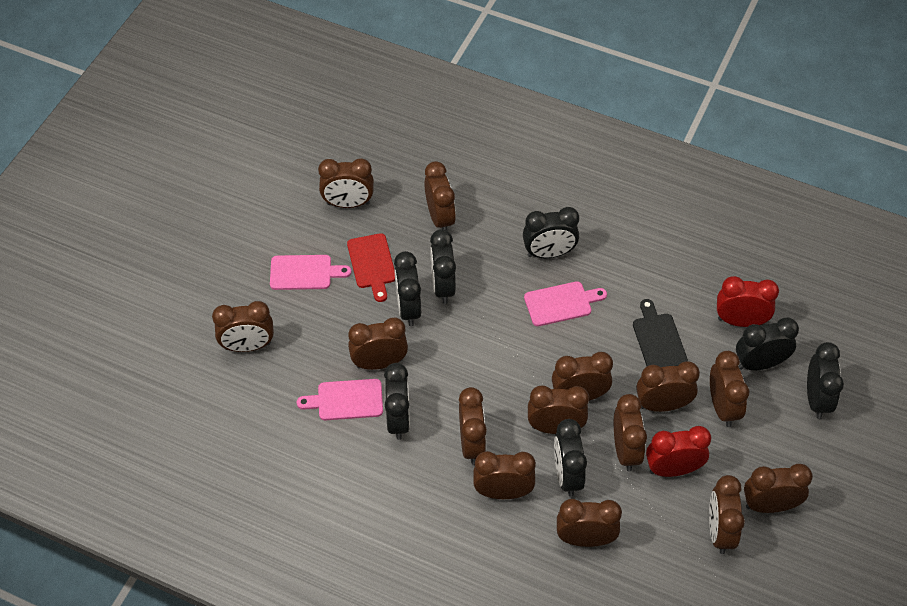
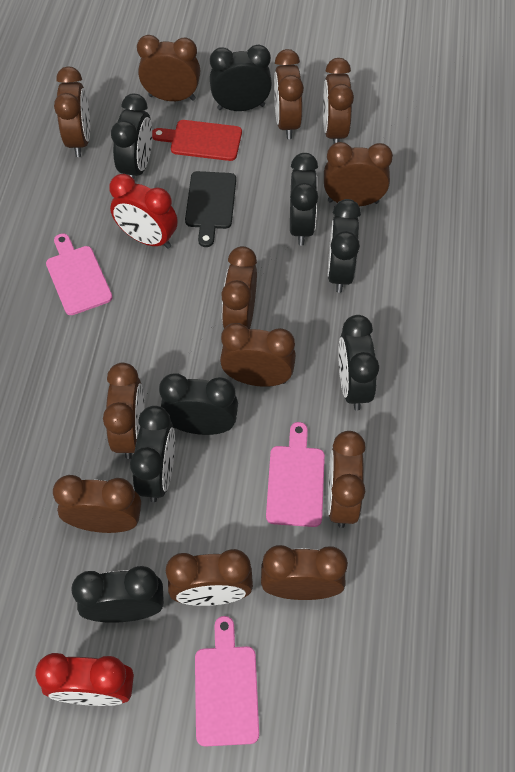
black clock: 7 -> 8
brown clock: 14 -> 12

